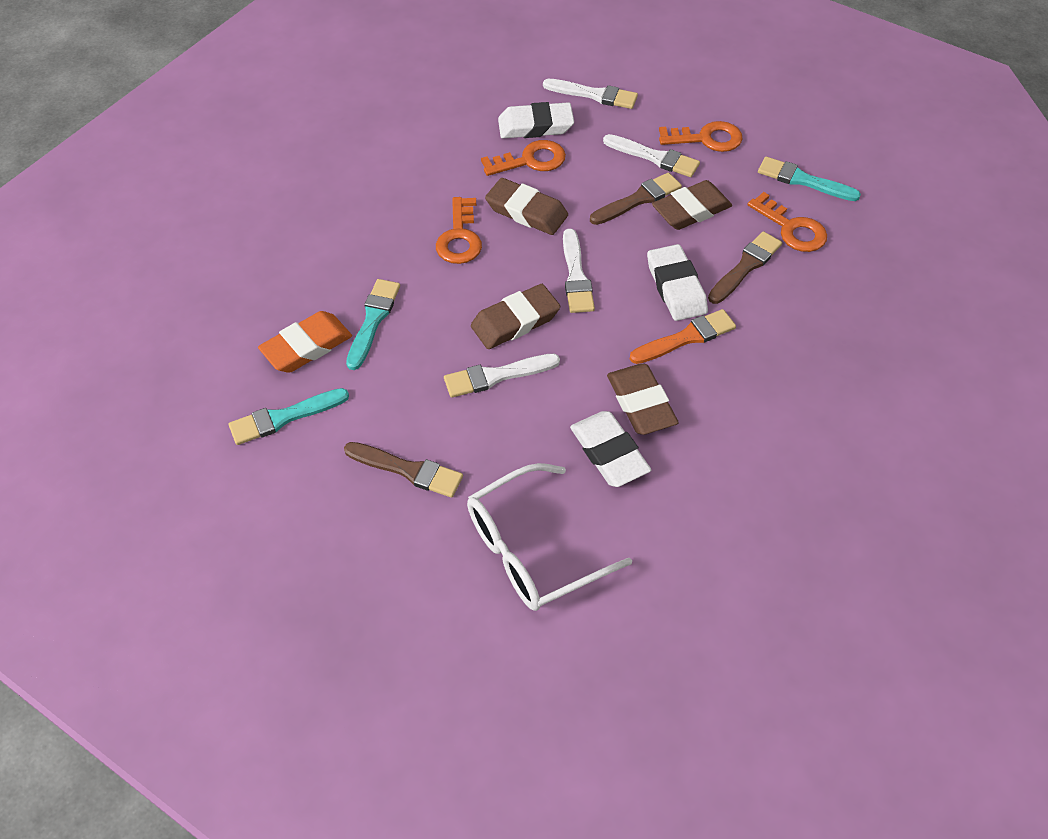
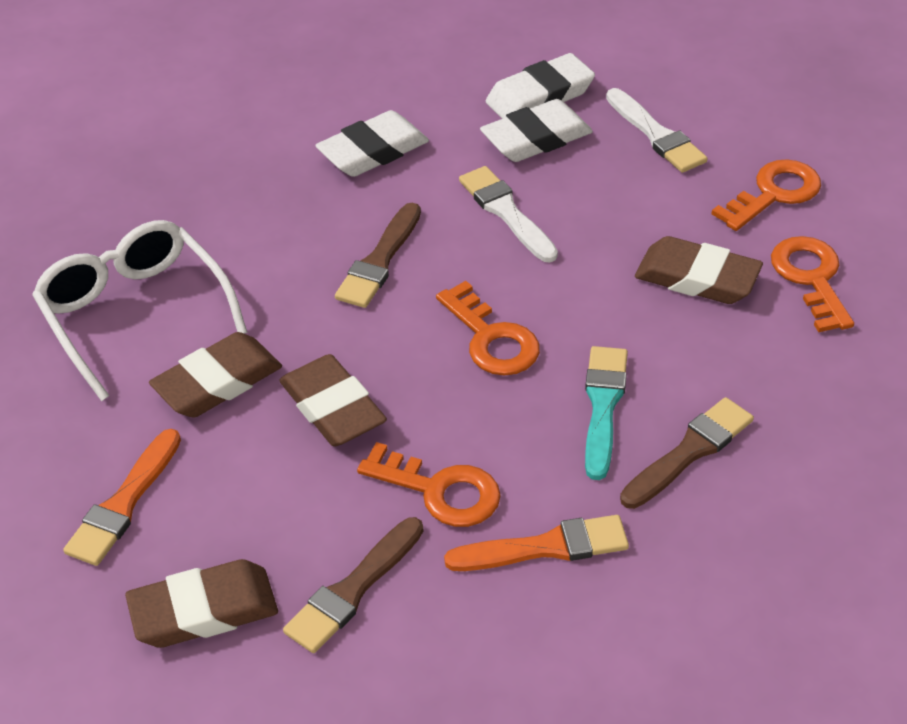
orange brush: 1 -> 2
orange eraser: 1 -> 0
turquoise brush: 3 -> 1
white brush: 4 -> 2

